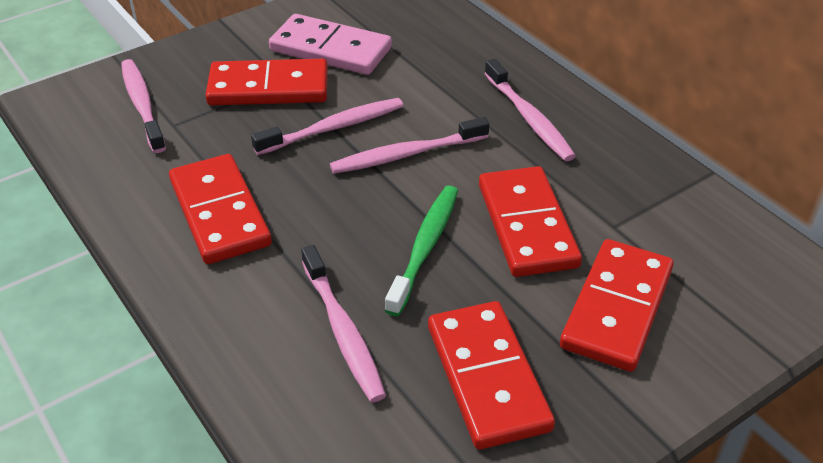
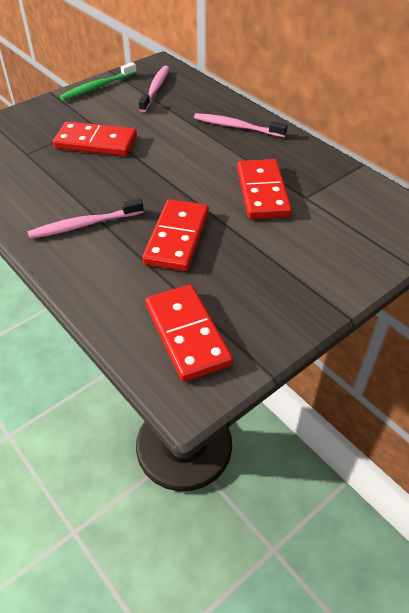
pink domino: 1 -> 0
pink toothbrush: 5 -> 3
red domino: 5 -> 4

